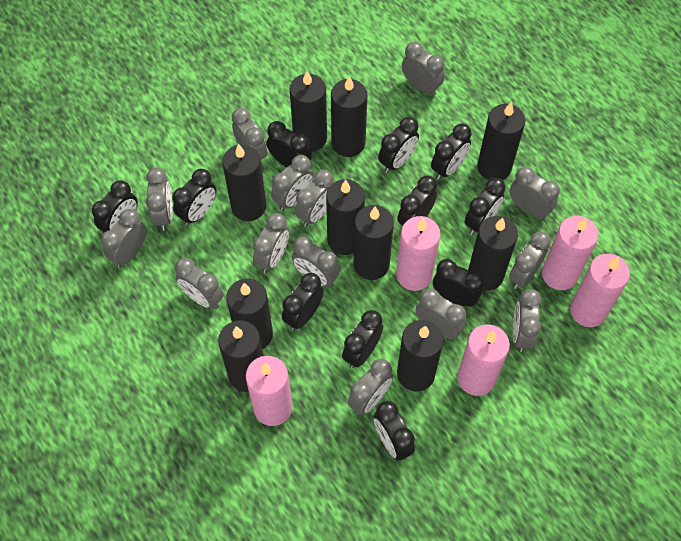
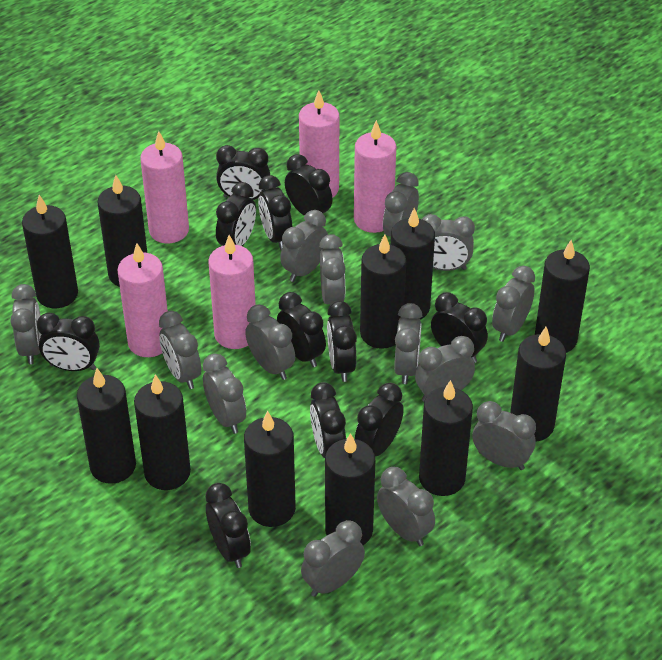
black candle: 10 -> 11

